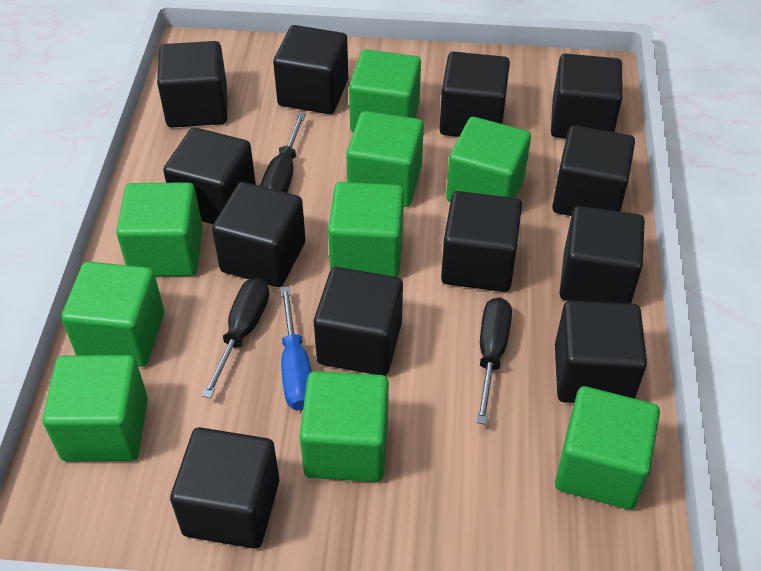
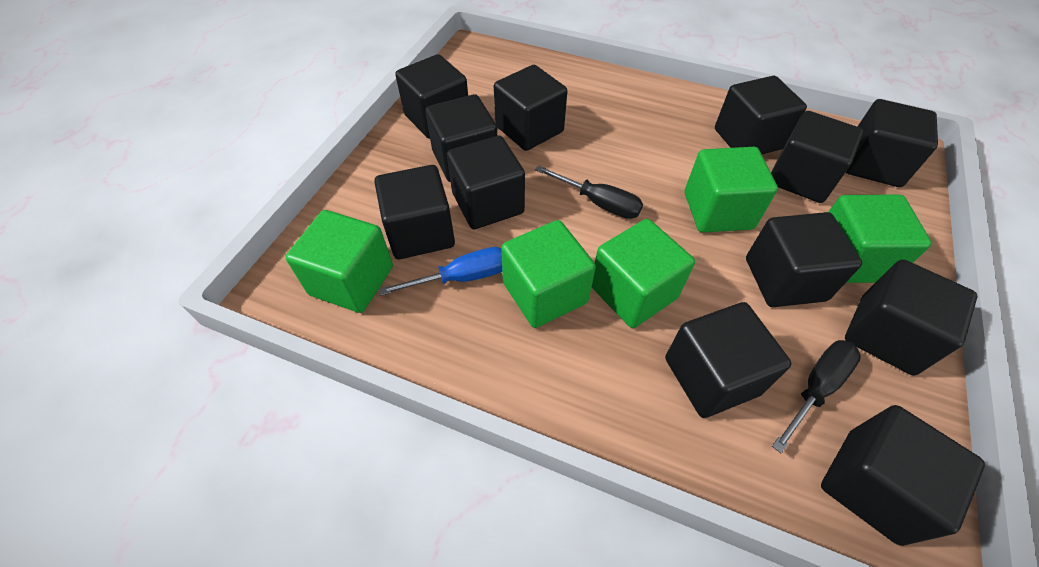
black screwdriver: 3 -> 2
green cube: 9 -> 5

